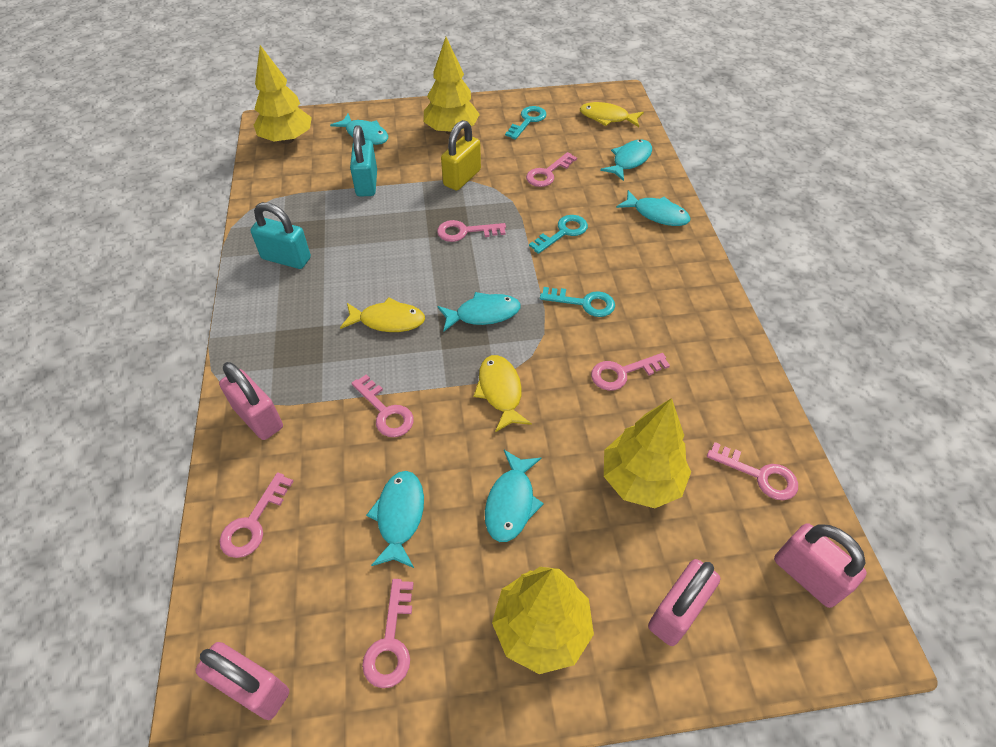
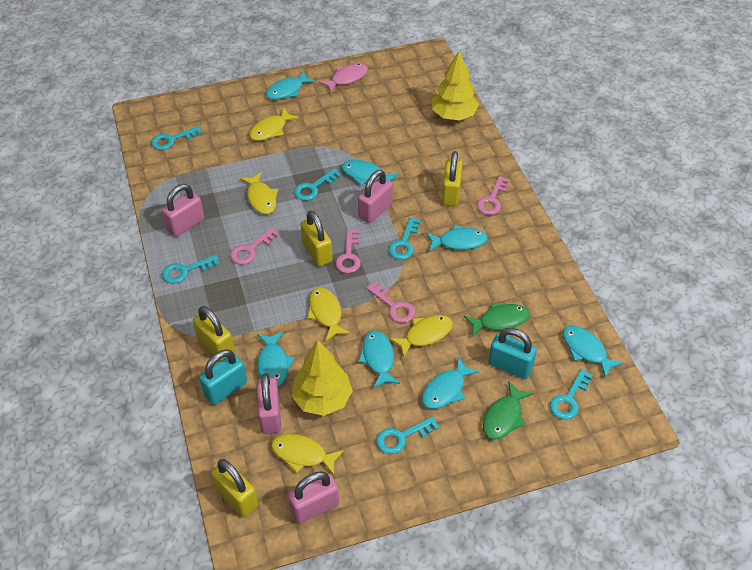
green fish: 0 -> 2
pink fish: 0 -> 1
pink key: 7 -> 4
turquoise fish: 6 -> 7
turquoise key: 3 -> 6
yellow fish: 3 -> 5
yellow padlock: 1 -> 4
yellow tree: 4 -> 2

